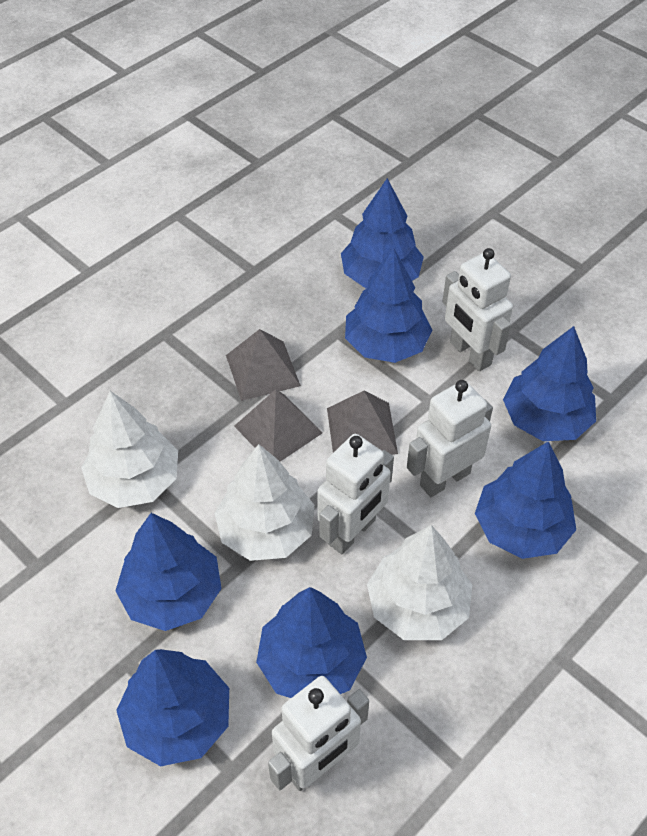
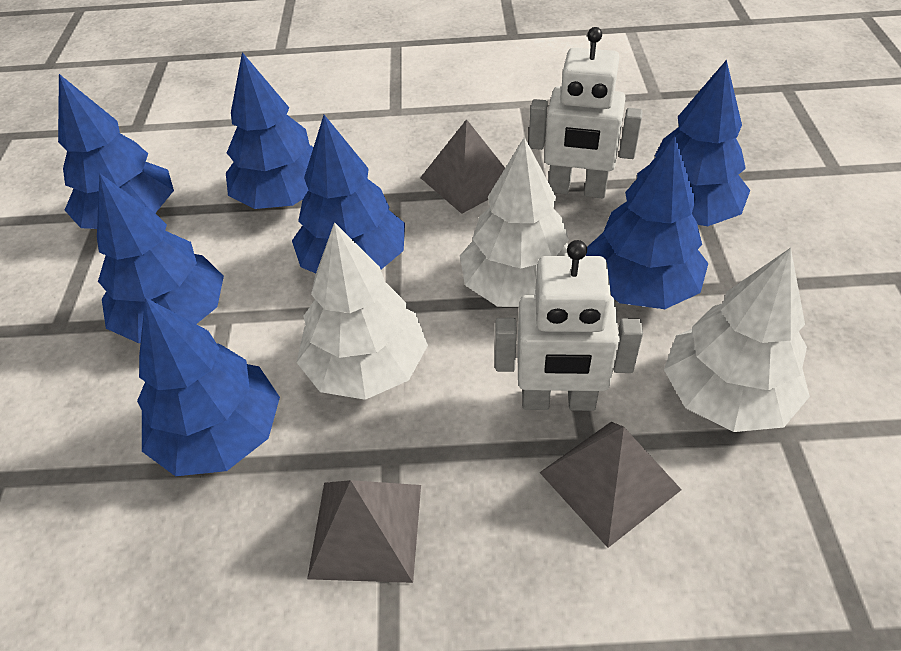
white robot: 4 -> 2

